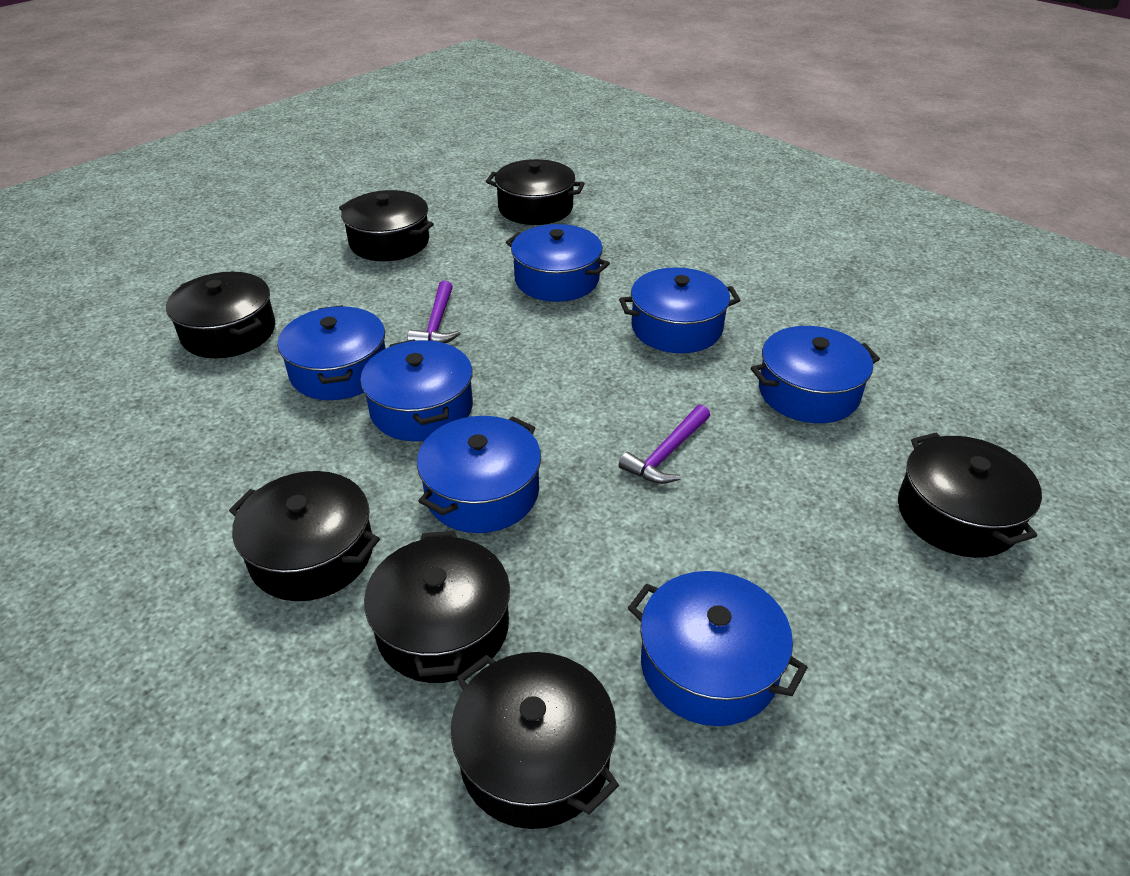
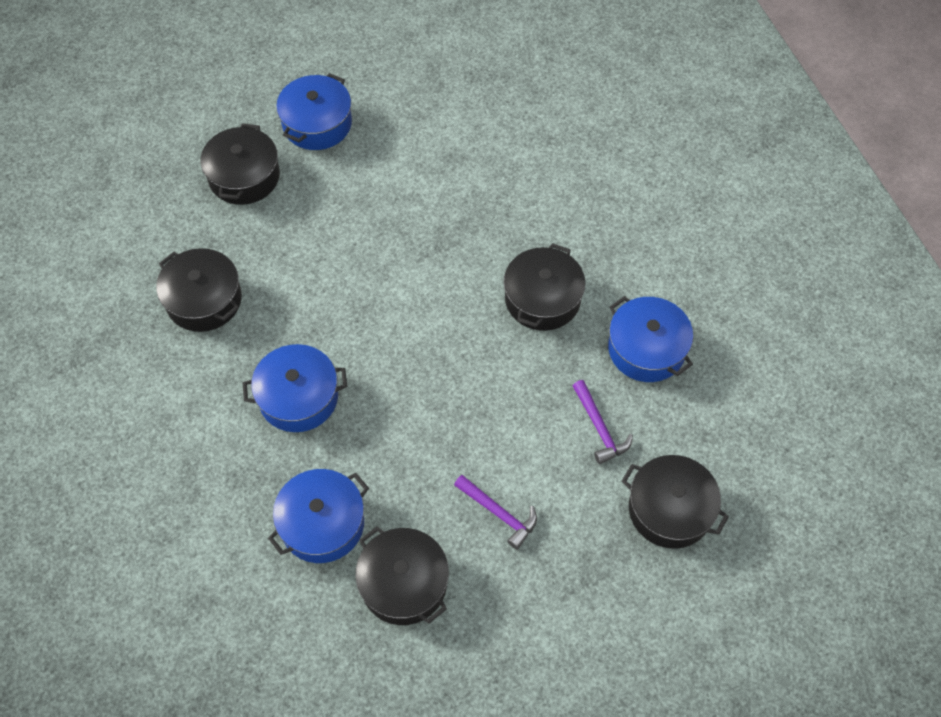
black pot: 7 -> 5
blue pot: 7 -> 4

